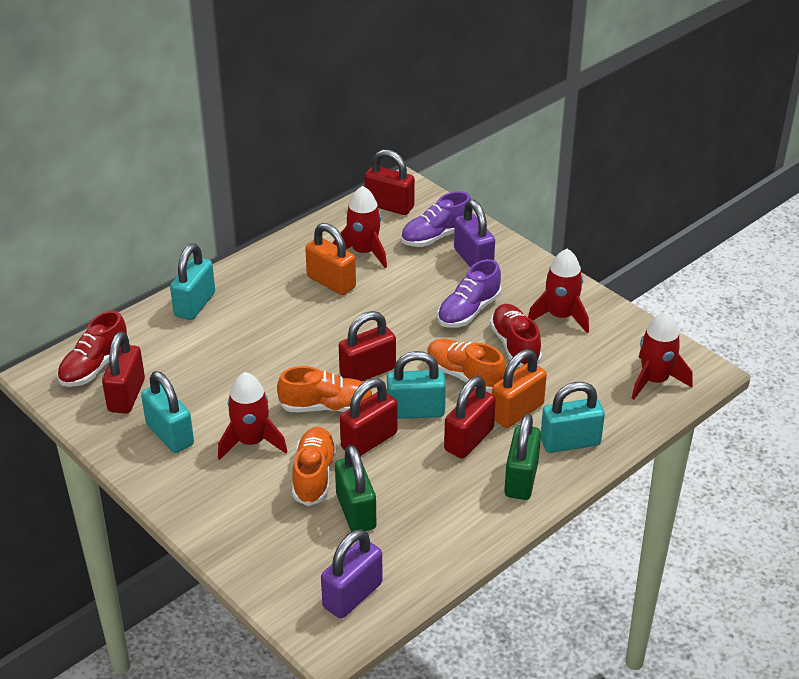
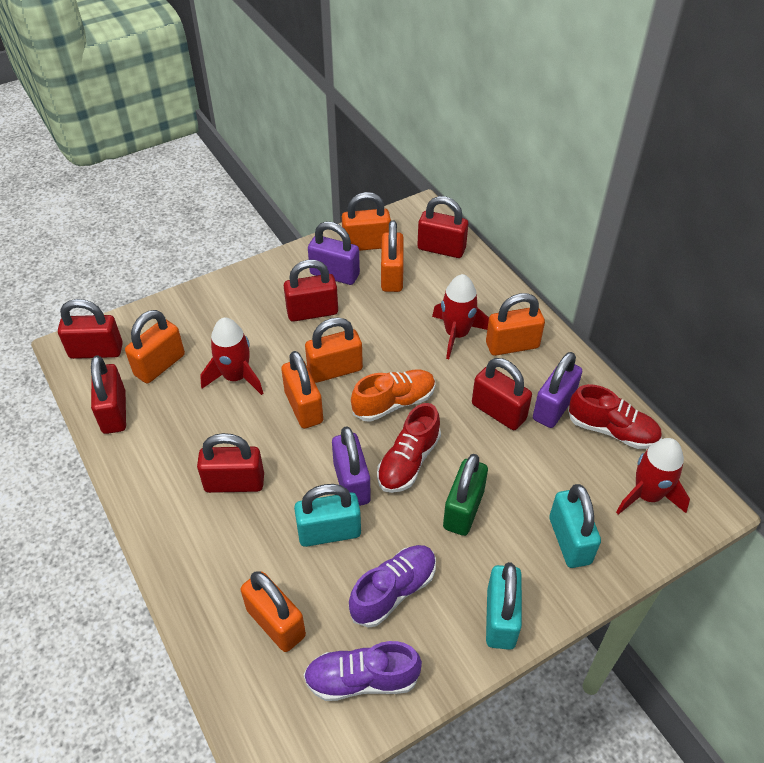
green padlock: 2 -> 1
orange padlock: 2 -> 7
orange shoe: 3 -> 1
purple padlock: 2 -> 3
red padlock: 5 -> 6
red rocket: 4 -> 3
turquoise padlock: 4 -> 3

